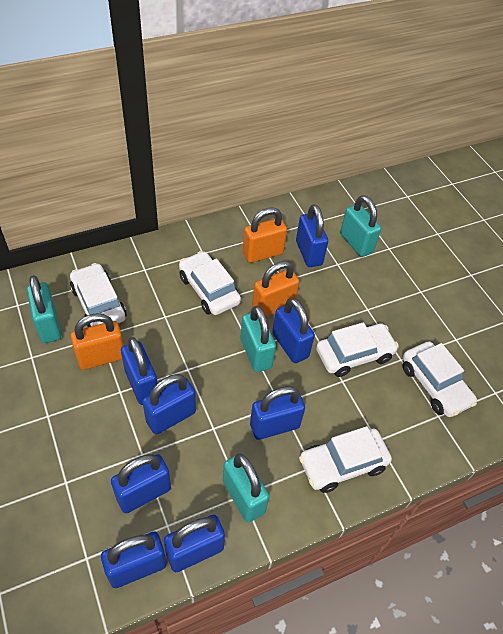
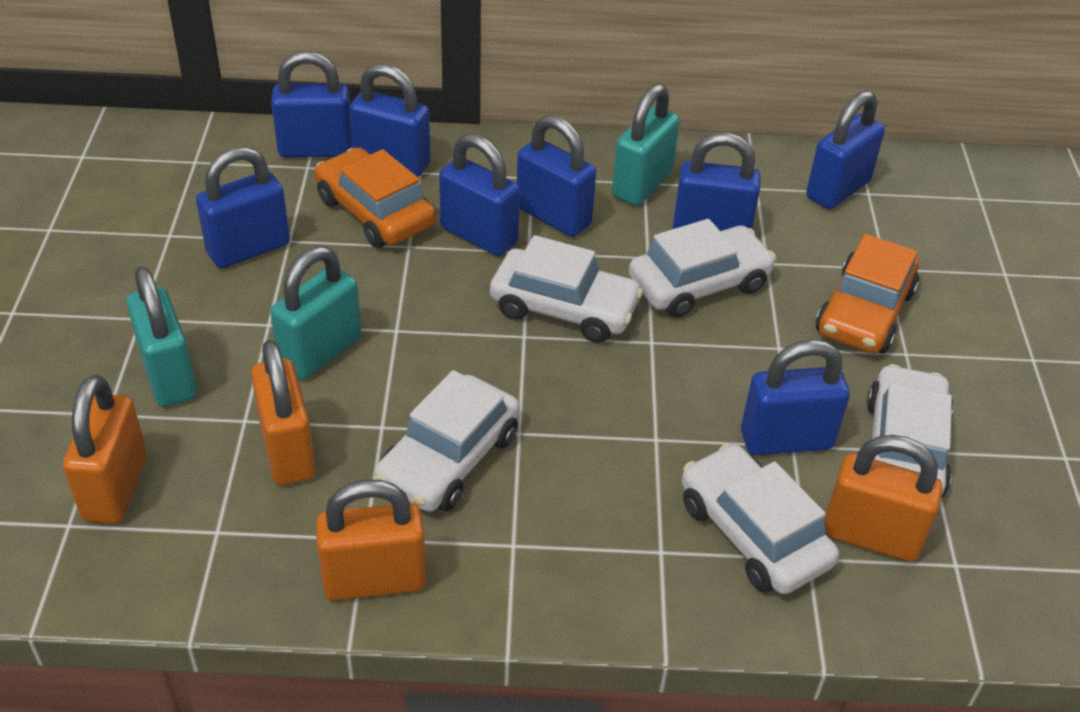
orange car: 0 -> 2
orange padlock: 3 -> 4
turquoise padlock: 4 -> 3

